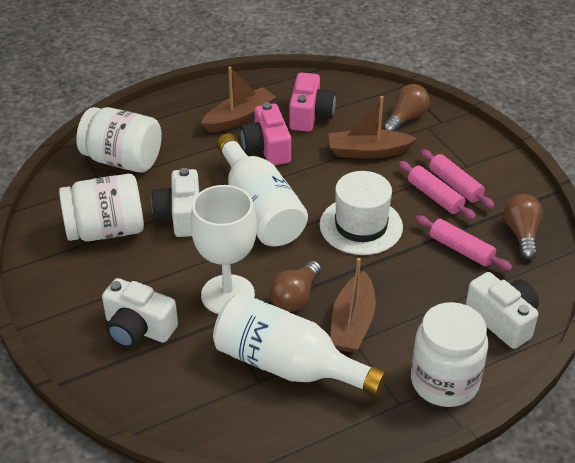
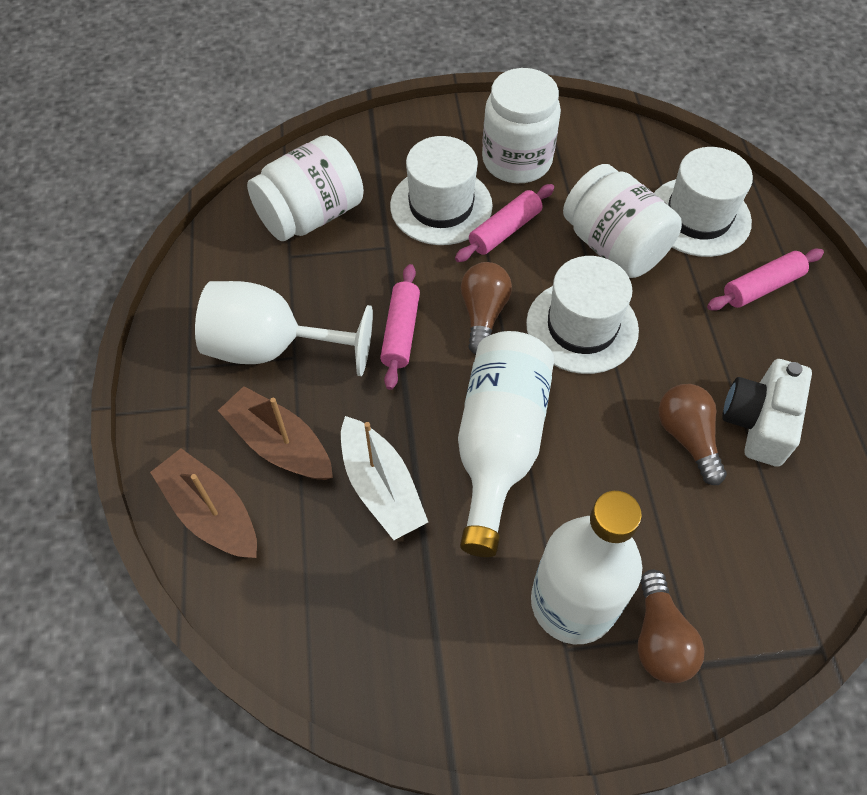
brown boat: 3 -> 2
pink camera: 2 -> 0
white boat: 0 -> 1
white camera: 3 -> 1
white hat: 1 -> 3

